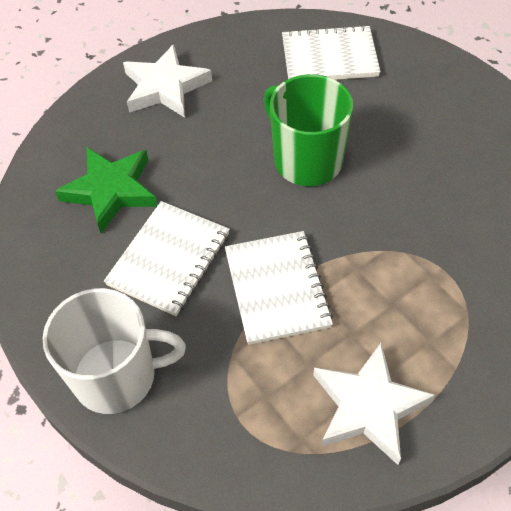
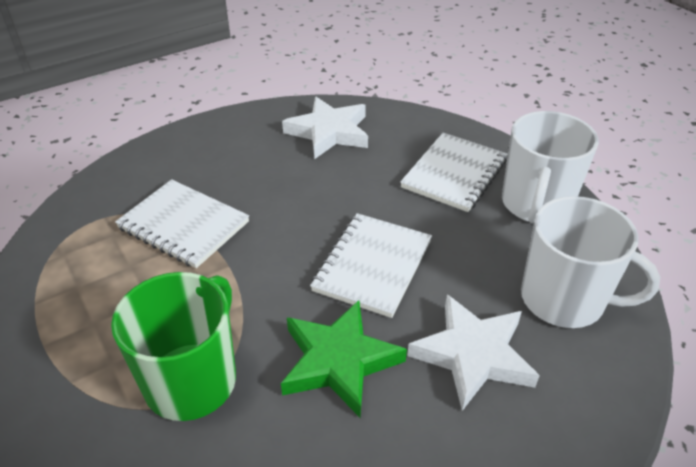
white mug: 1 -> 2

